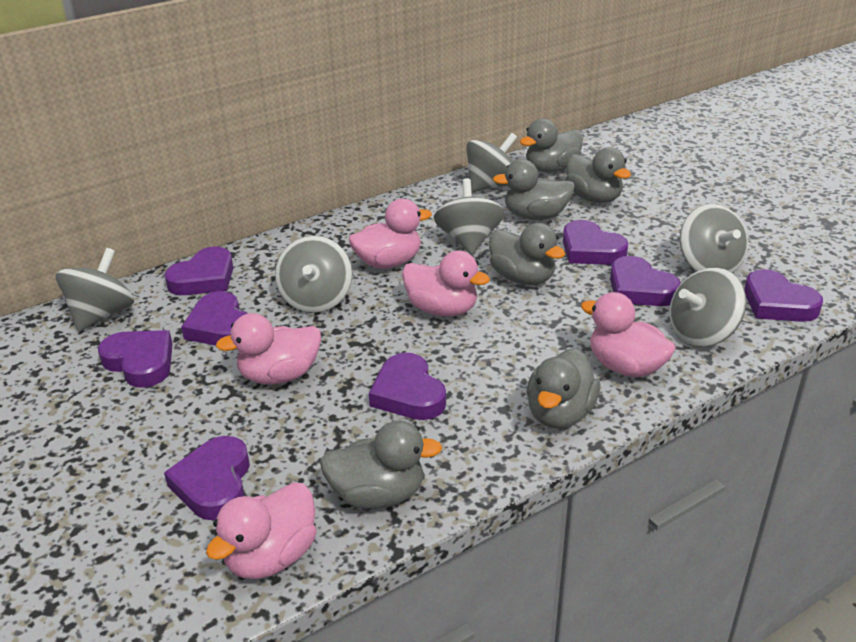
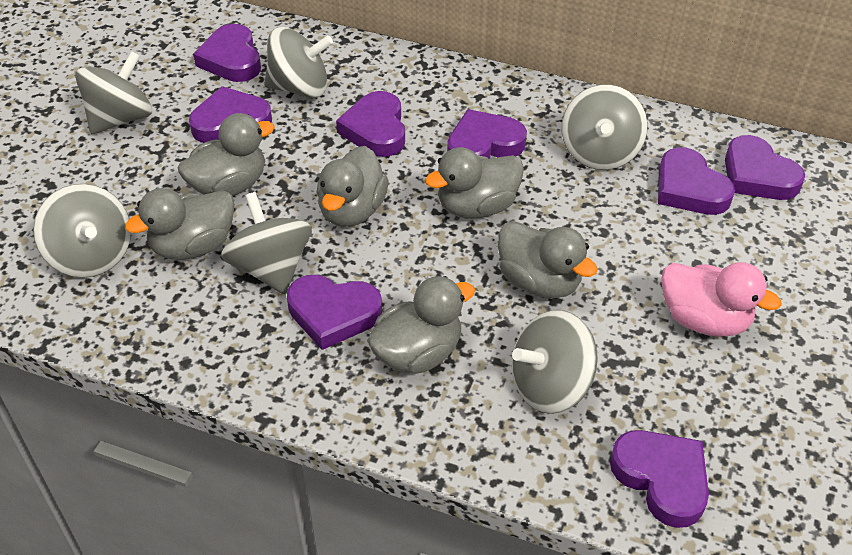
pink duck: 5 -> 1

